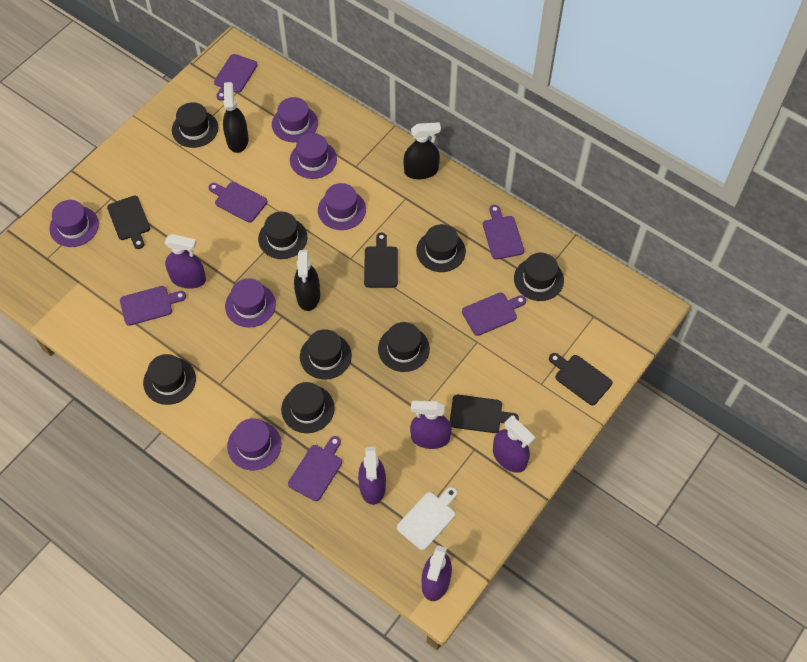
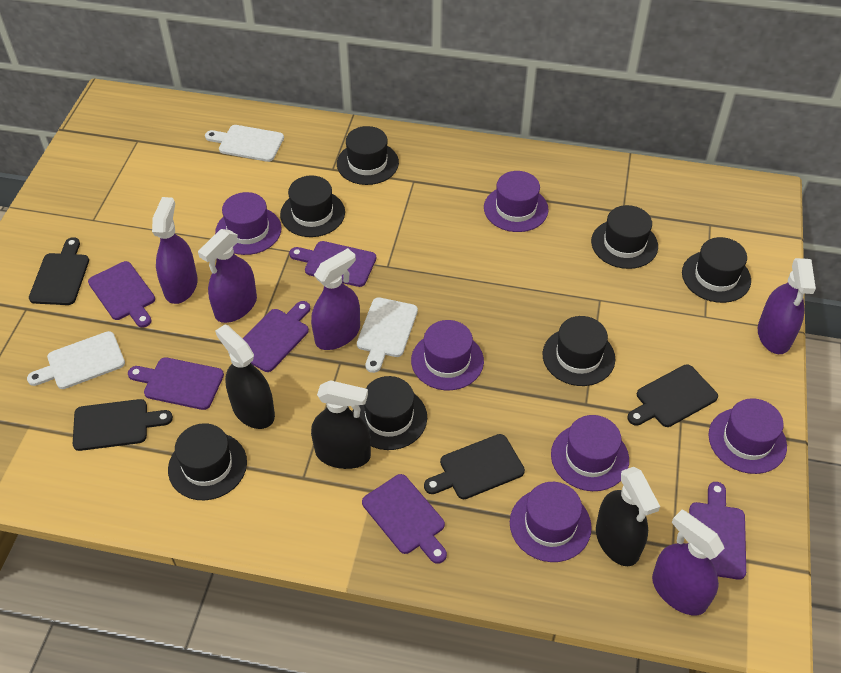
black hat: 8 -> 7
white cutting board: 1 -> 3

